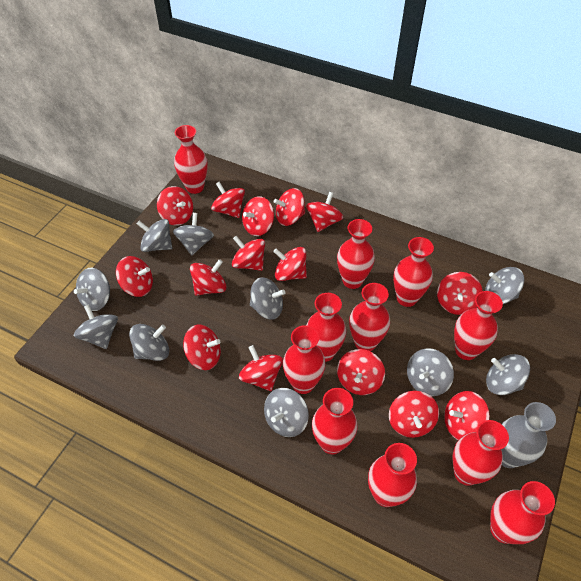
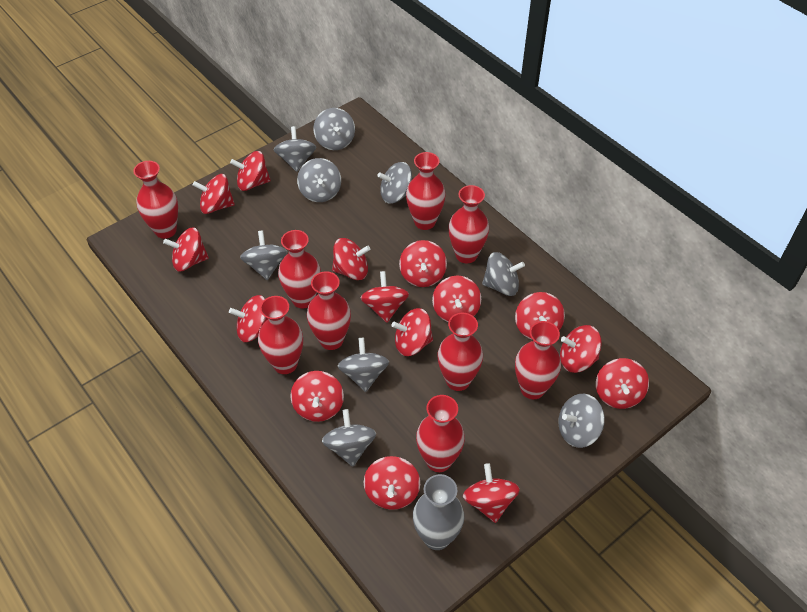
grey spinning top: 10 -> 9
red vase: 11 -> 9

